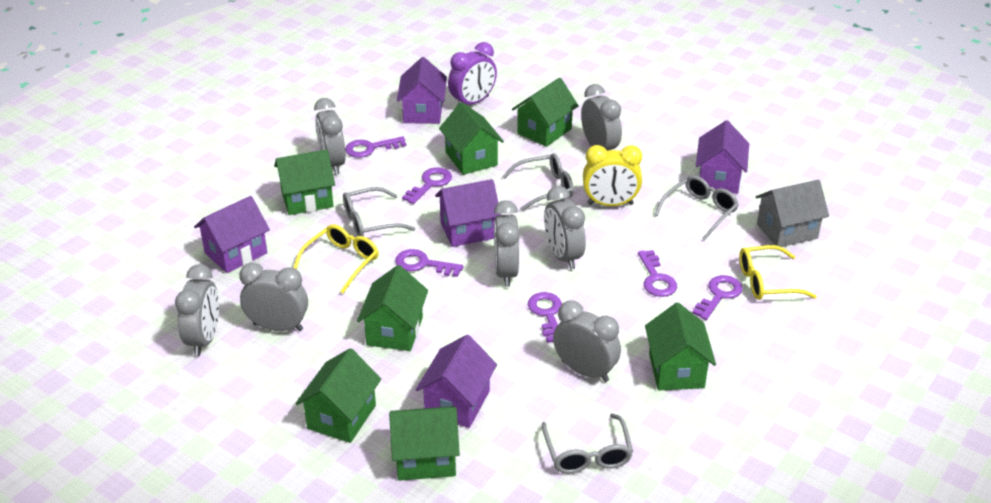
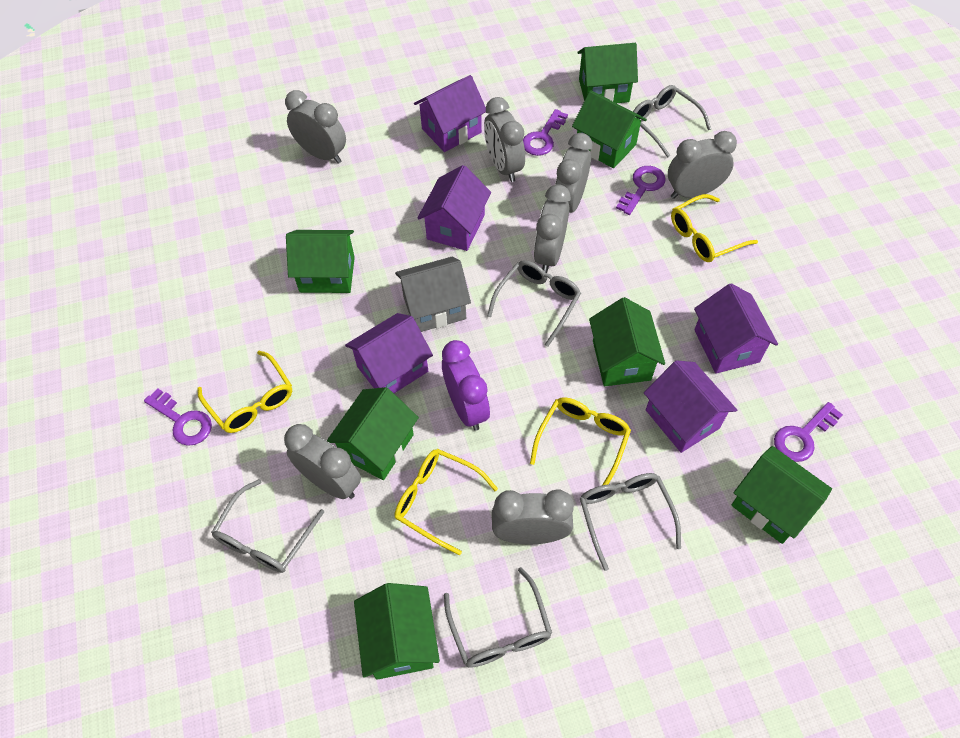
grey glasses: 4 -> 5
purple key: 6 -> 4
yellow clock: 1 -> 0
yellow glasses: 2 -> 4

